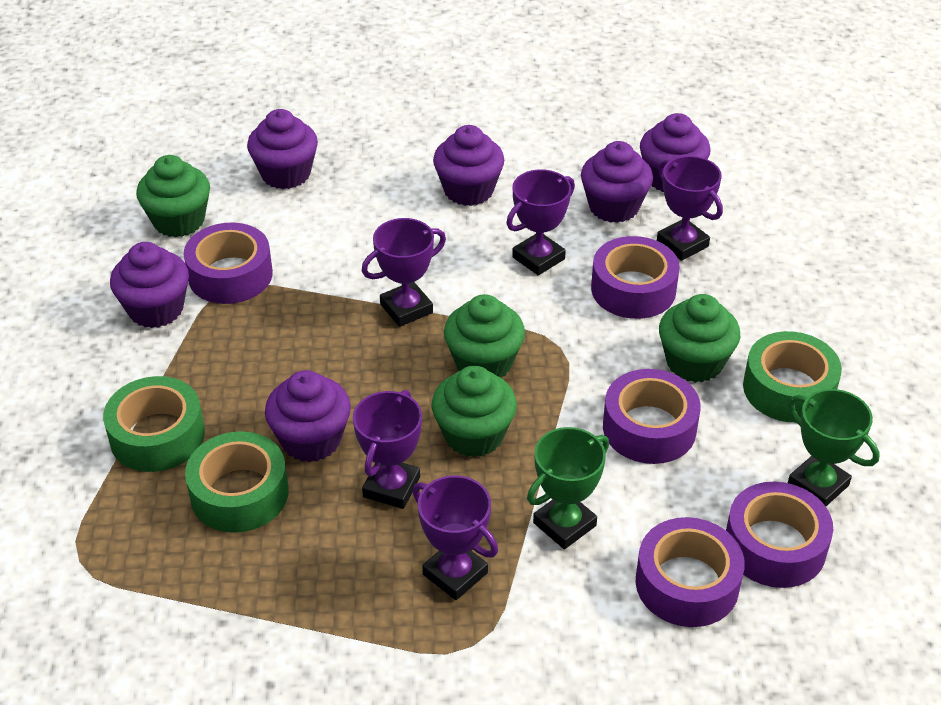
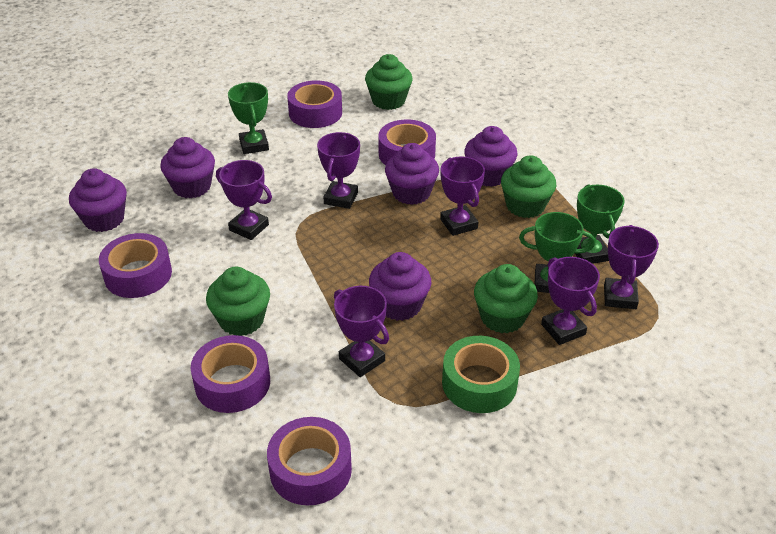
green tape: 3 -> 1
green trophy: 2 -> 3
purple cupcake: 6 -> 5
purple trophy: 5 -> 6

